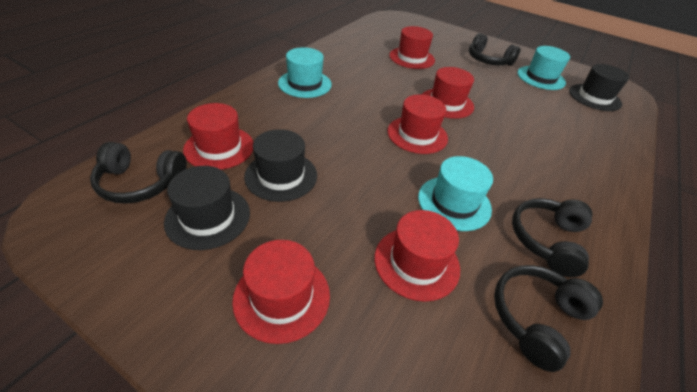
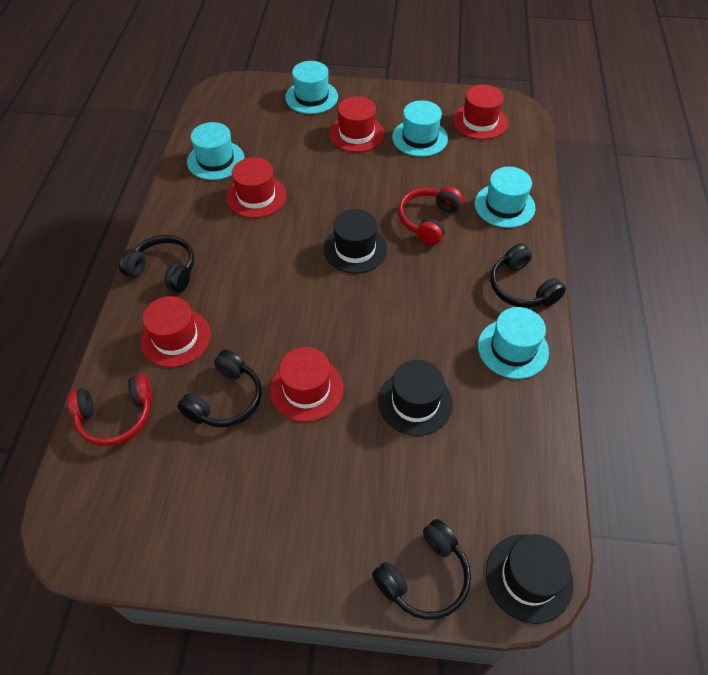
red hat: 6 -> 5
red headphones: 0 -> 2
turquoise hat: 3 -> 5

